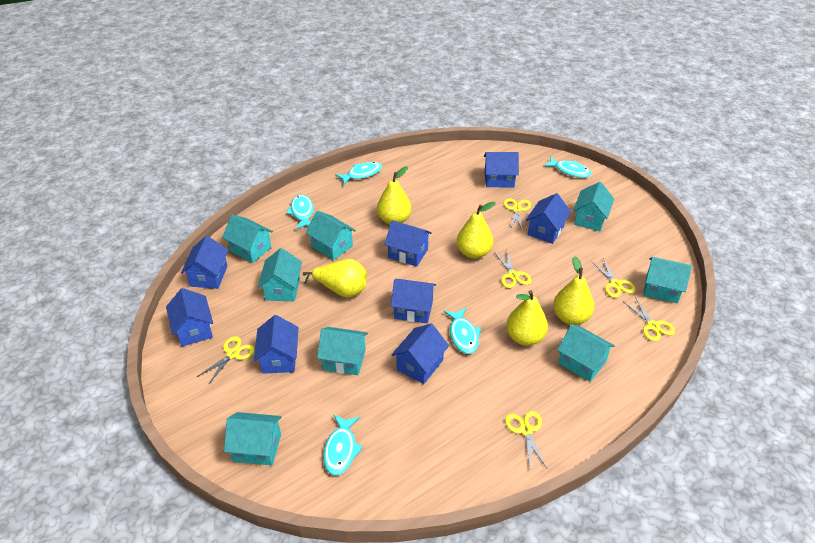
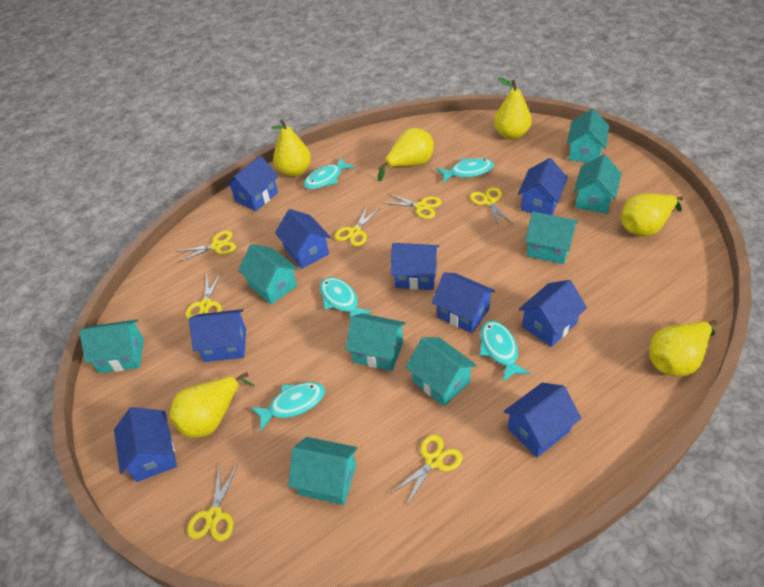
blue house: 8 -> 9
yellow pear: 5 -> 6
yellow scissors: 6 -> 7

